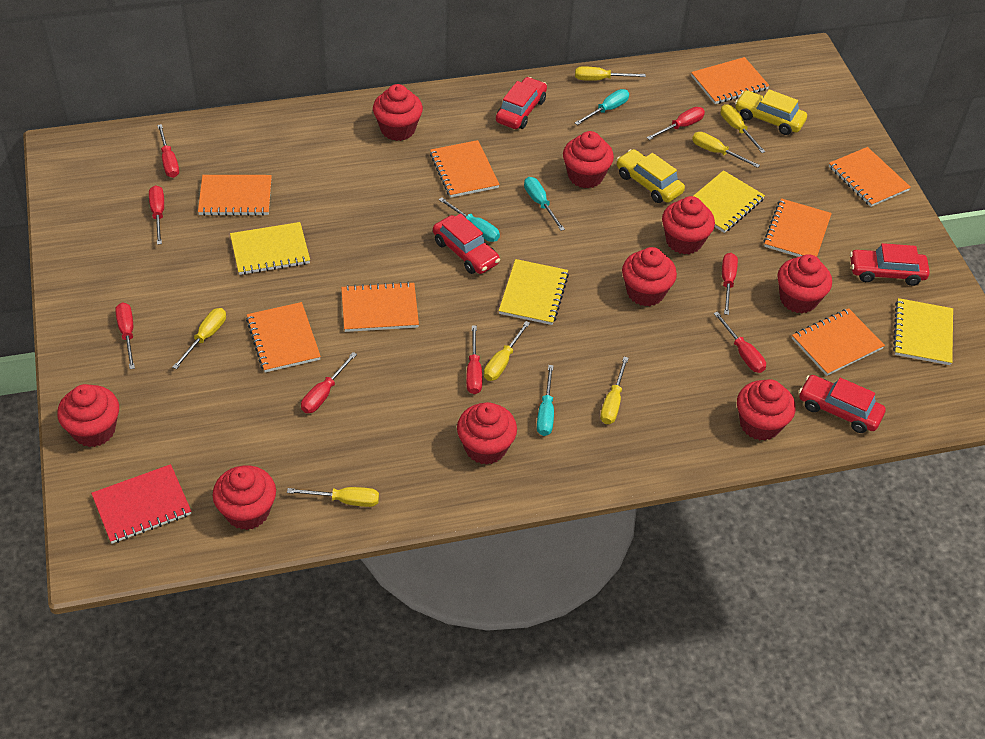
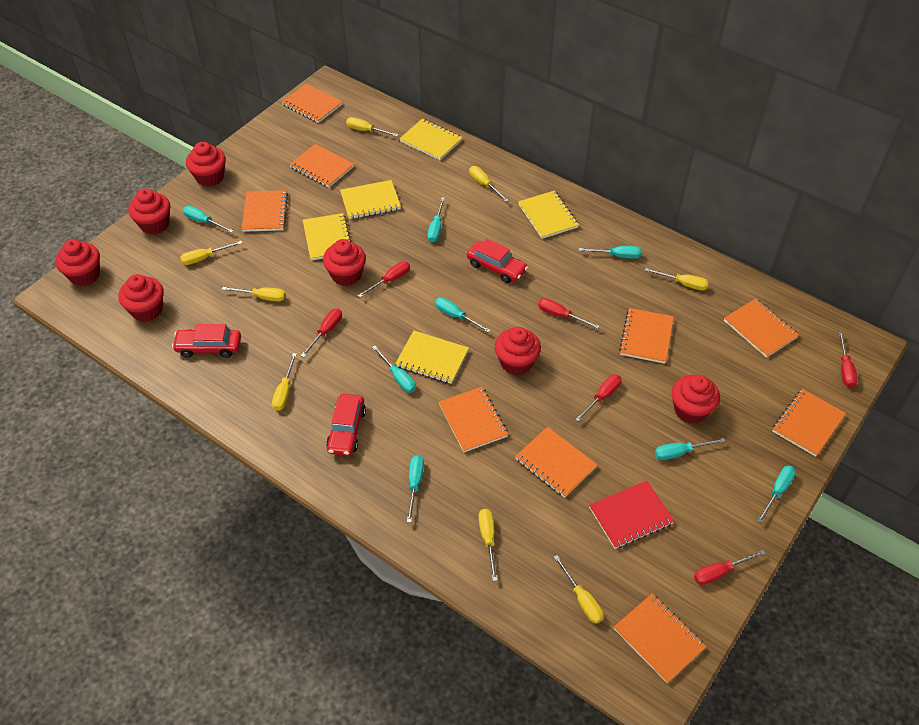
orange notebook: 8 -> 9
red car: 4 -> 3
red cupcake: 9 -> 7
red screwdriver: 8 -> 6
turquoise screwdriver: 4 -> 8
yellow car: 2 -> 0
yellow notebook: 4 -> 5
yellow screwdriver: 7 -> 8

